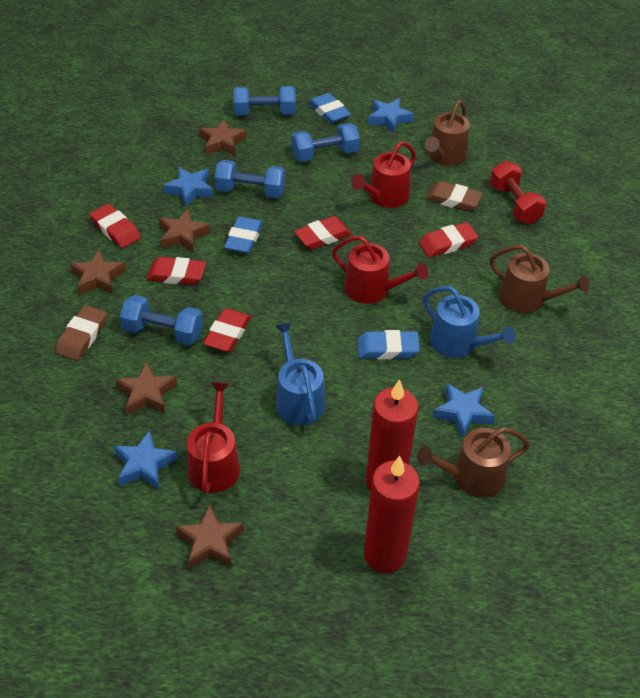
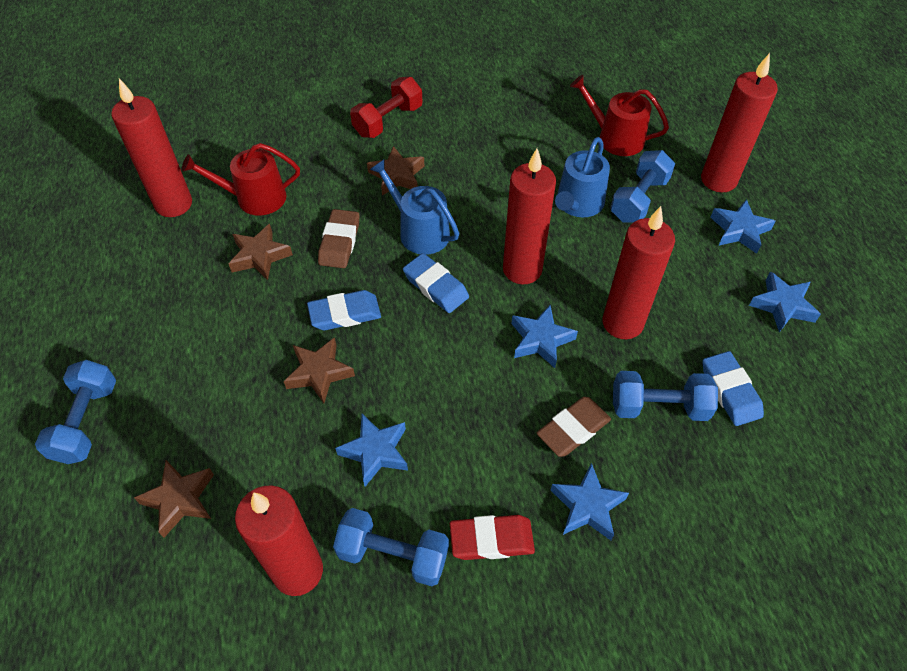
blue star: 4 -> 5
brown star: 5 -> 4
brown watering can: 3 -> 0
red candle: 2 -> 5
red eraser: 5 -> 1
red watering can: 3 -> 2

